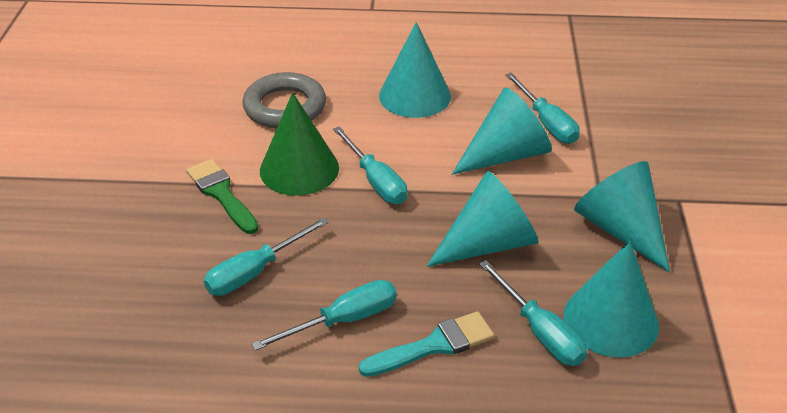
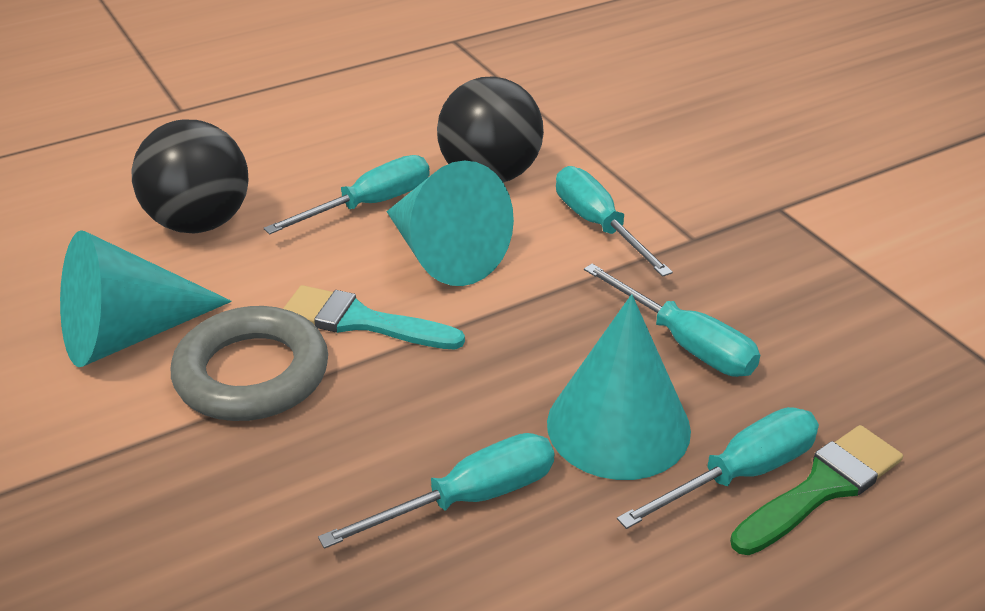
black ball: 0 -> 2
green cone: 1 -> 0
turquoise cone: 5 -> 3

